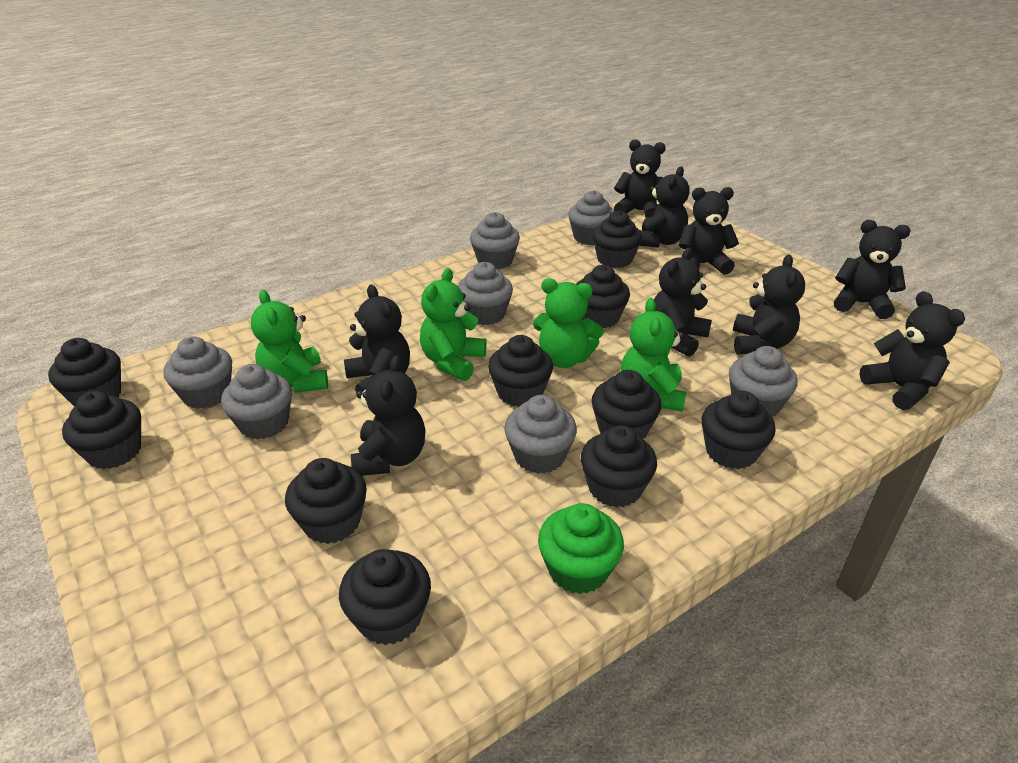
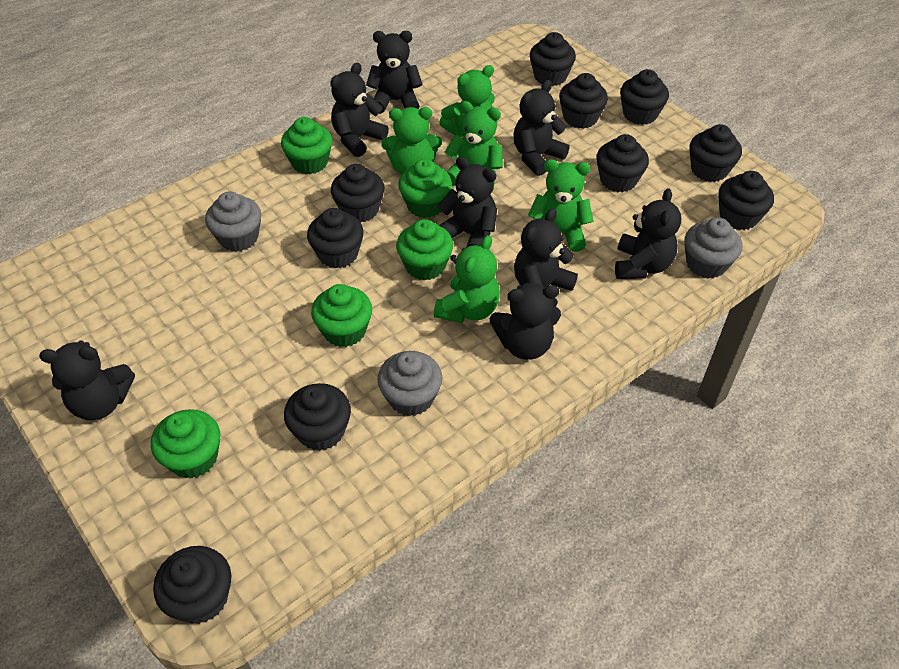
black teddy bear: 9 -> 8
green cupcake: 1 -> 5
green teddy bear: 4 -> 5
grey cupcake: 7 -> 3

